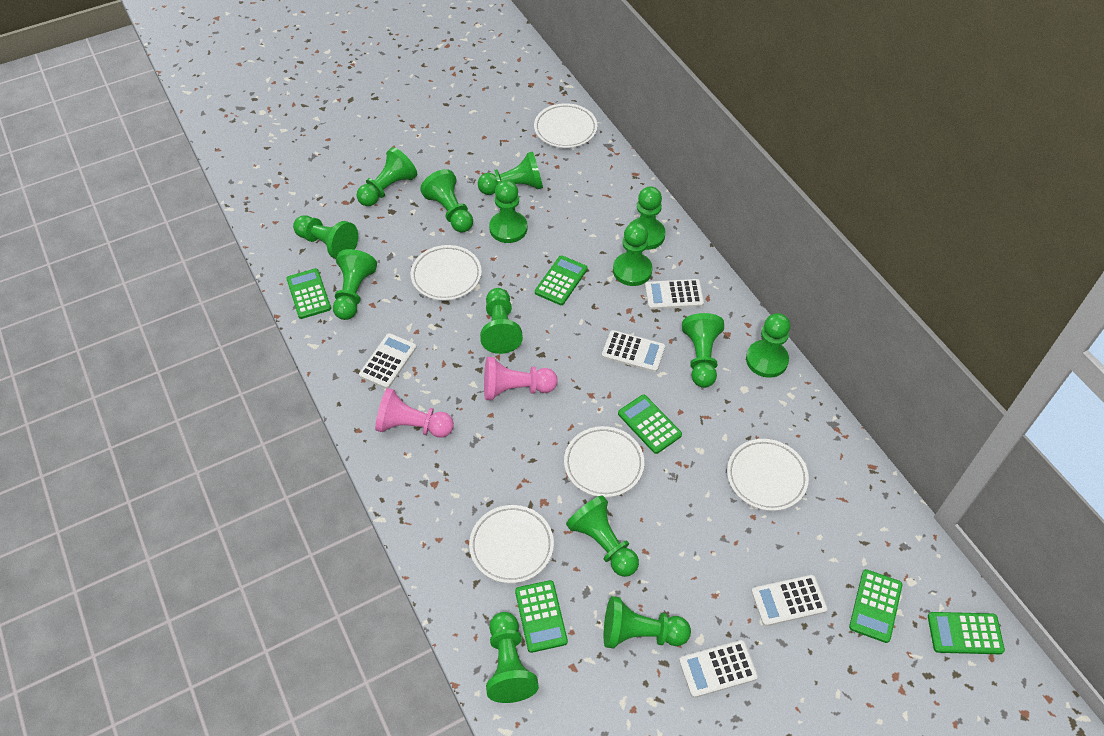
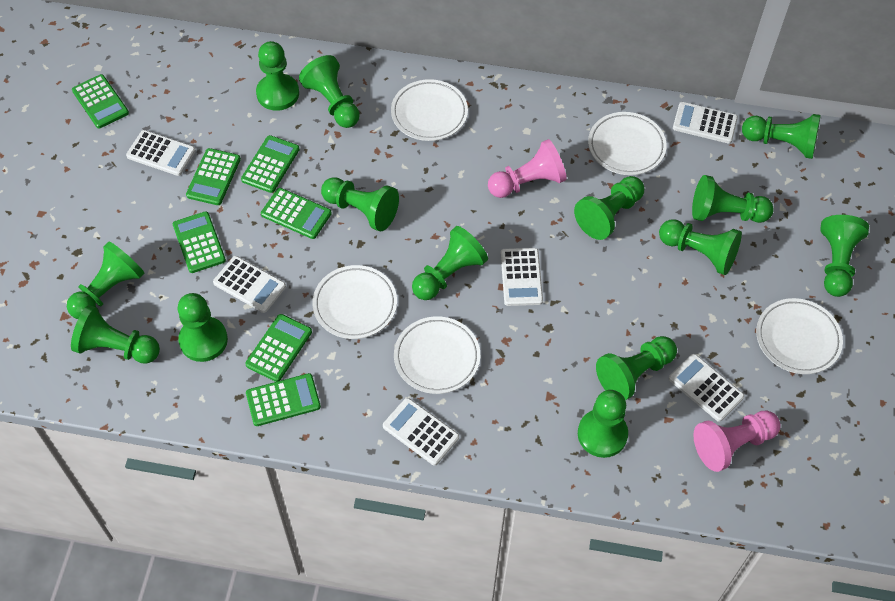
green calculator: 6 -> 7
white calculator: 5 -> 6

